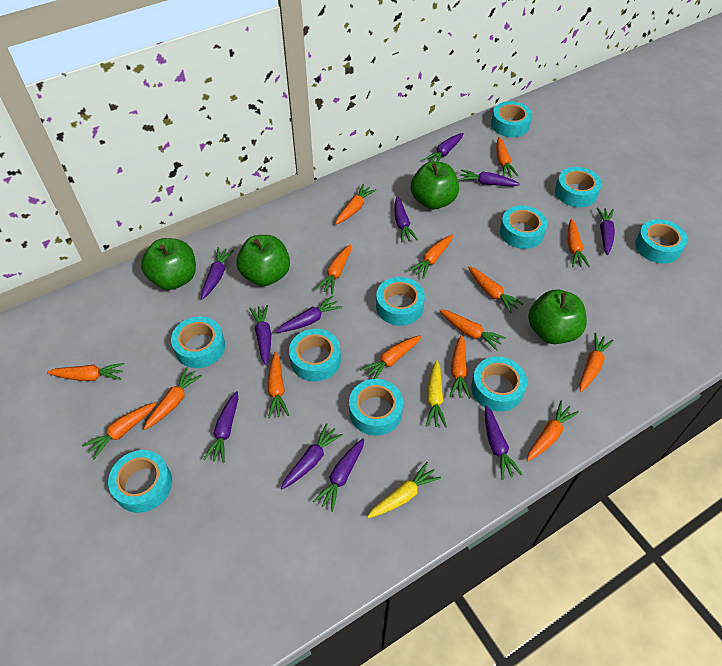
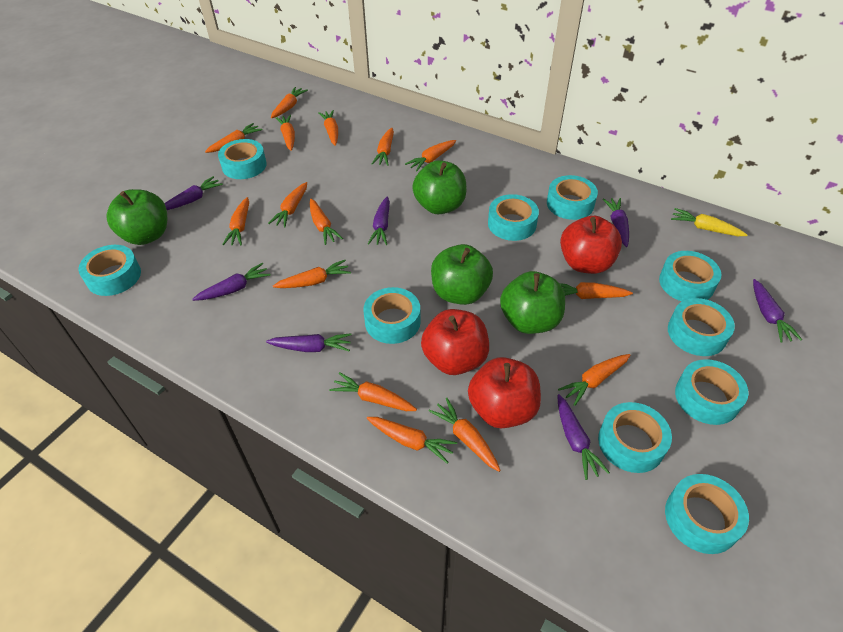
purple carrot: 11 -> 7
red apple: 0 -> 3
yellow carrot: 2 -> 1

